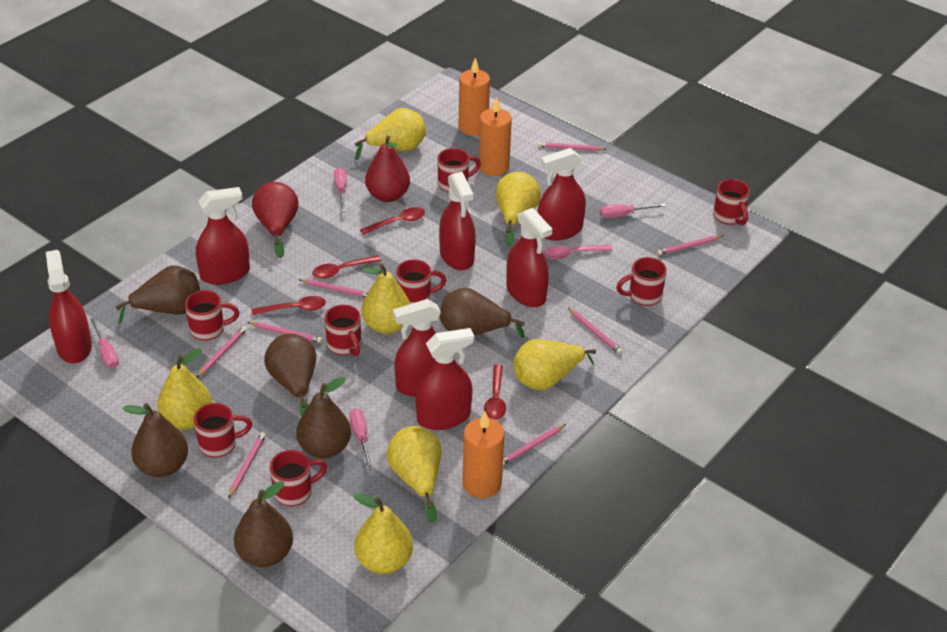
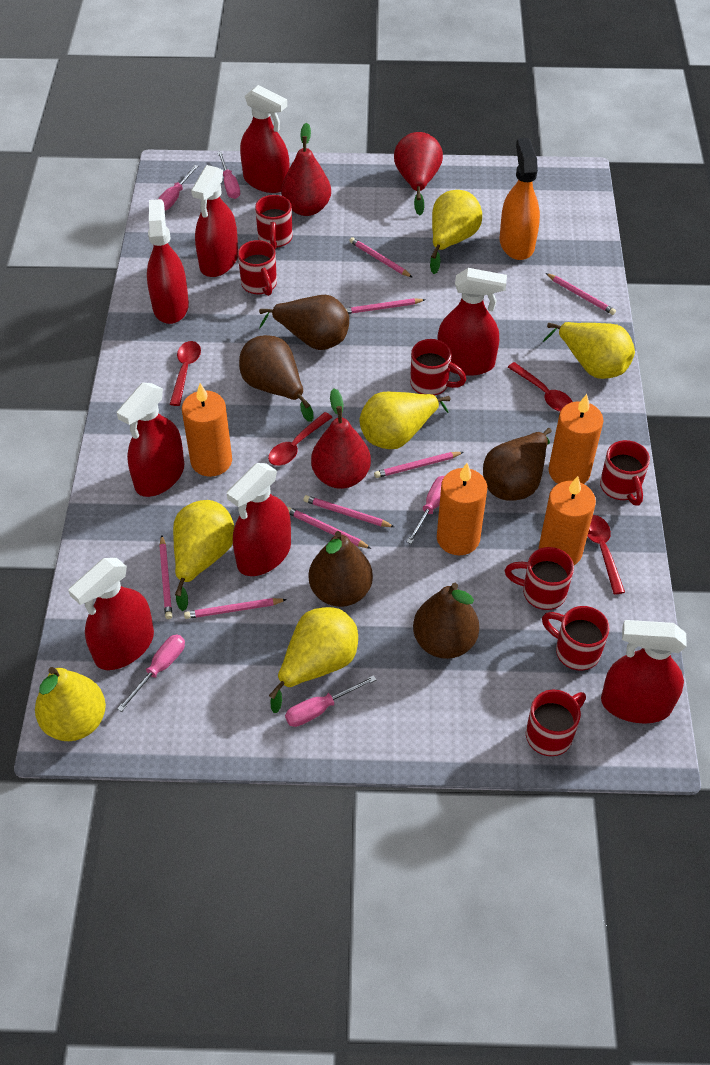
brown pear: 6 -> 5
orange candle: 3 -> 4
orange spray bottle: 0 -> 1
pink screwdriver: 4 -> 5
pink spoon: 1 -> 0
red mug: 8 -> 7
red pear: 2 -> 3
red spray bottle: 7 -> 8
yellow pear: 7 -> 6

